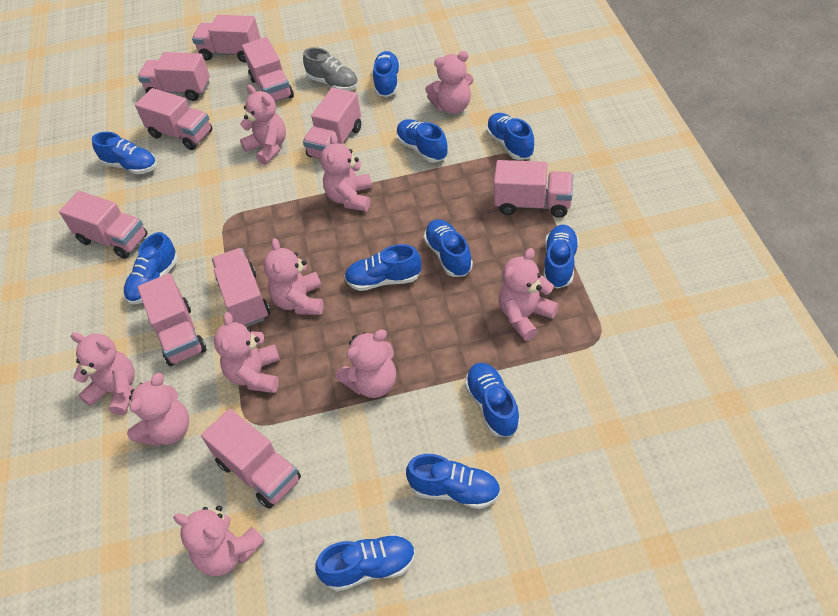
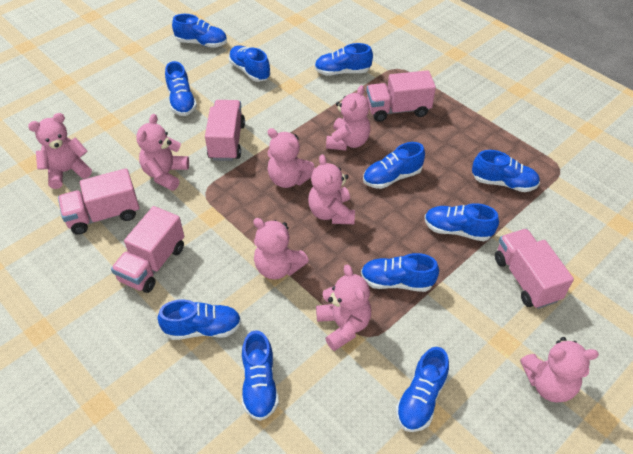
grey shoe: 1 -> 0
pink teddy bear: 10 -> 8
pink truck: 10 -> 5

